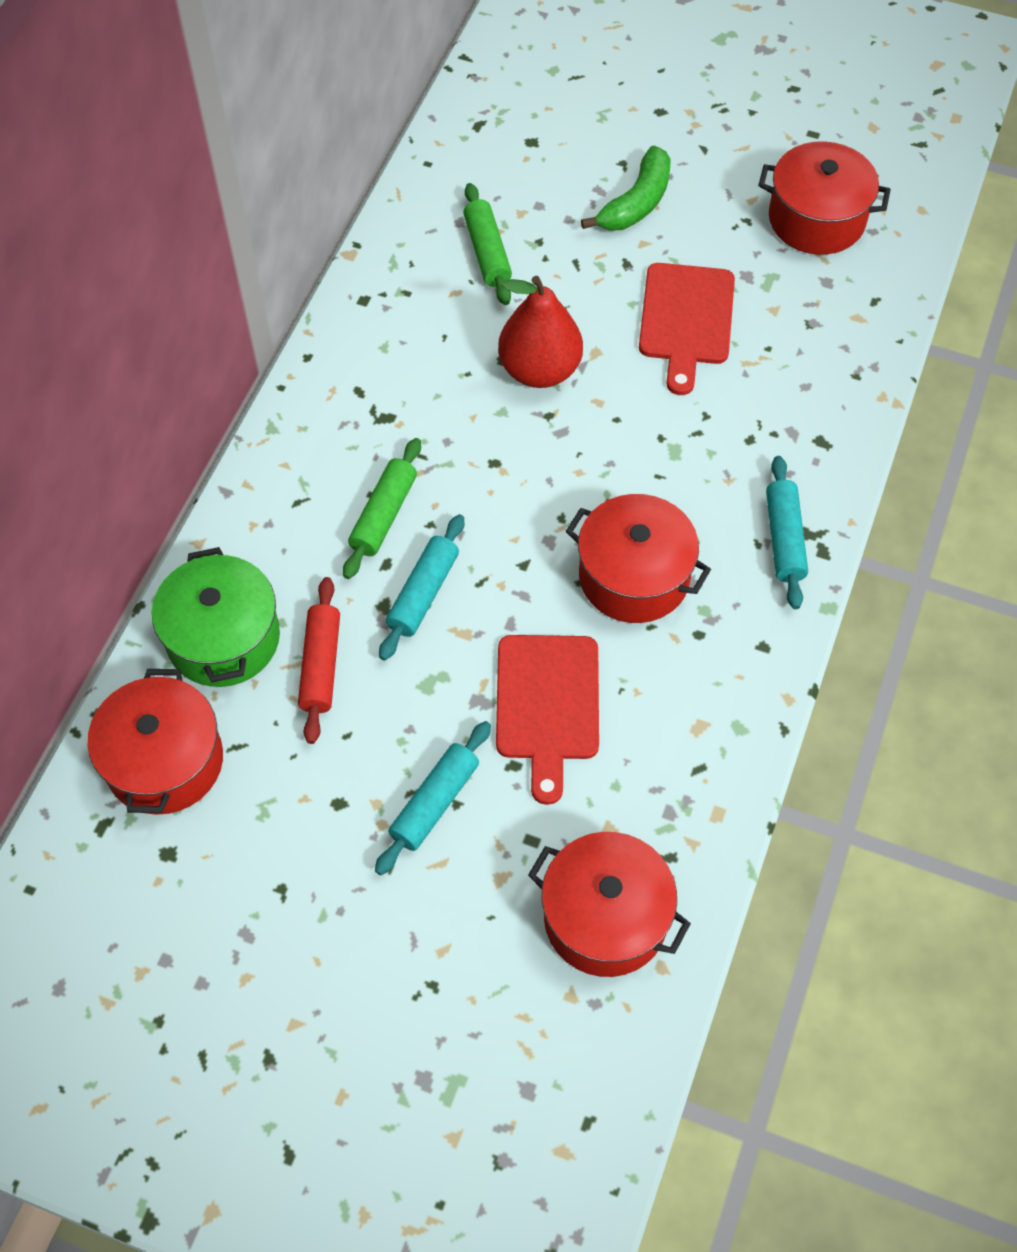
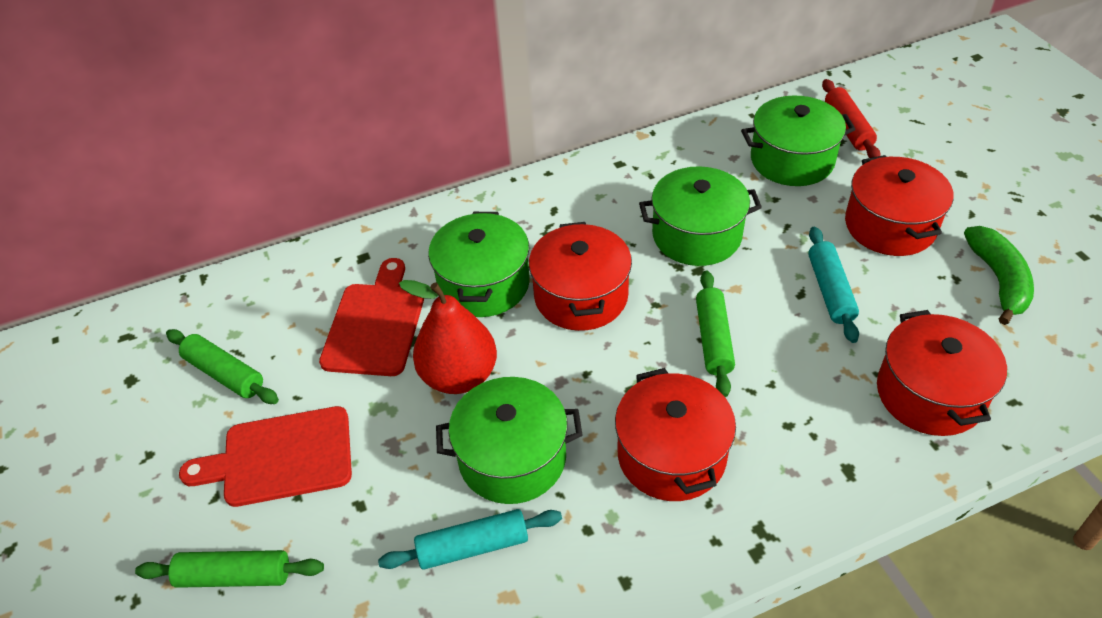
green pot: 1 -> 4
green rolling pin: 2 -> 3
turquoise rolling pin: 3 -> 2

